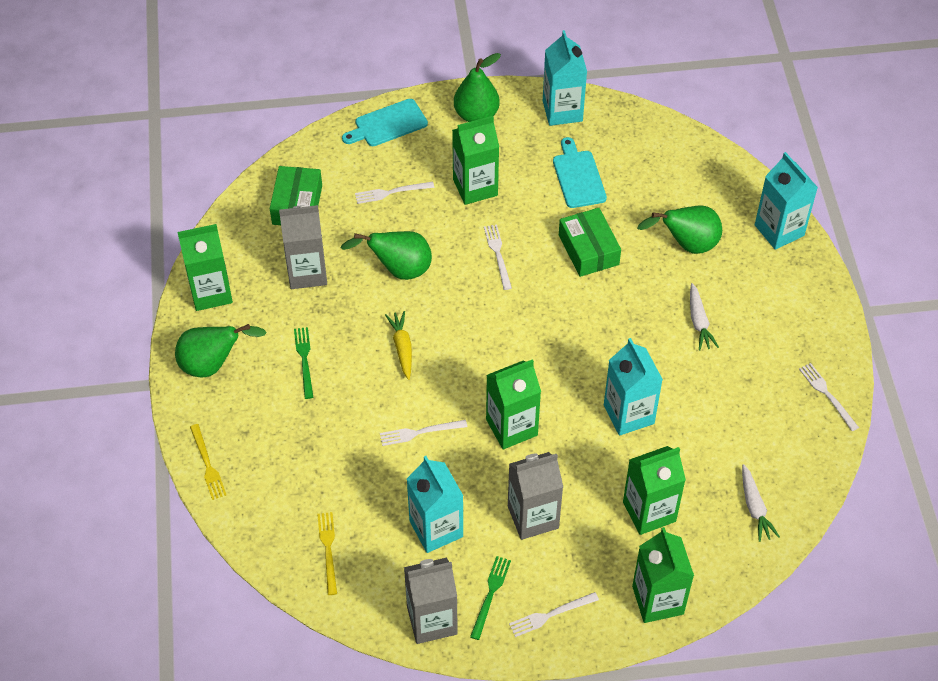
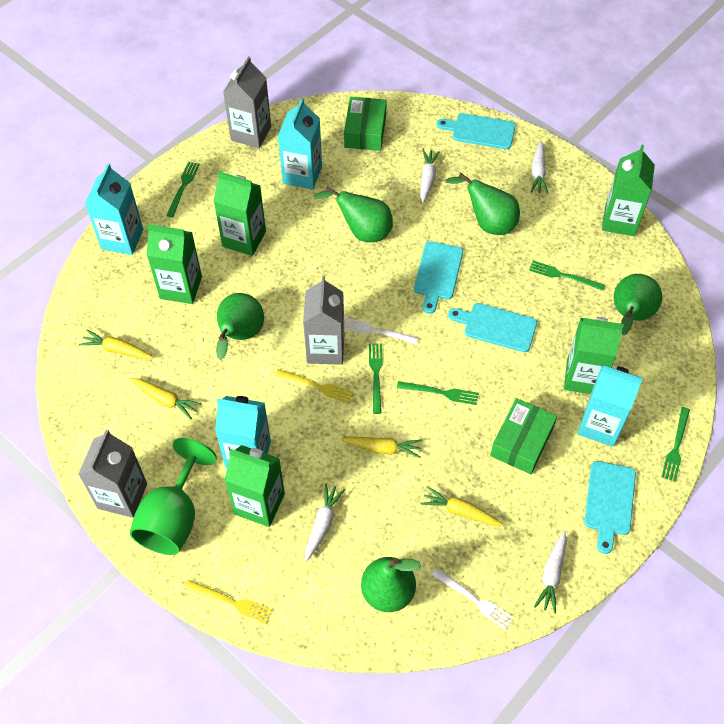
green fork: 2 -> 5
green goblet: 0 -> 1
green pear: 4 -> 5
turquoise cutting board: 2 -> 4
white carrot: 2 -> 4
white fork: 5 -> 2
yellow carrot: 1 -> 4

